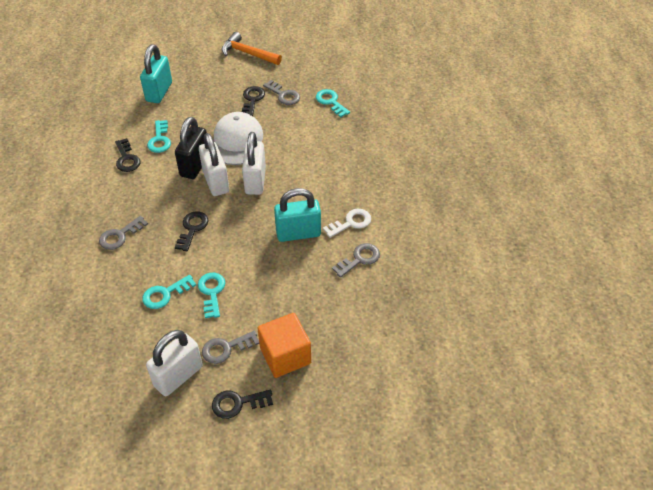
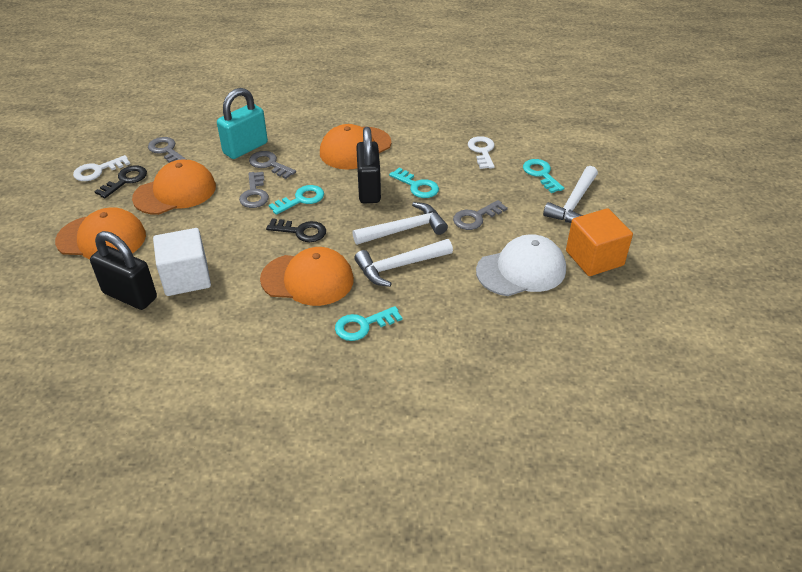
black key: 4 -> 2
black padlock: 1 -> 2
orange cap: 0 -> 4
orange hammer: 1 -> 0
turquoise padlock: 2 -> 1
white cube: 0 -> 1
white hammer: 0 -> 3
white key: 1 -> 2
white padlock: 3 -> 0

